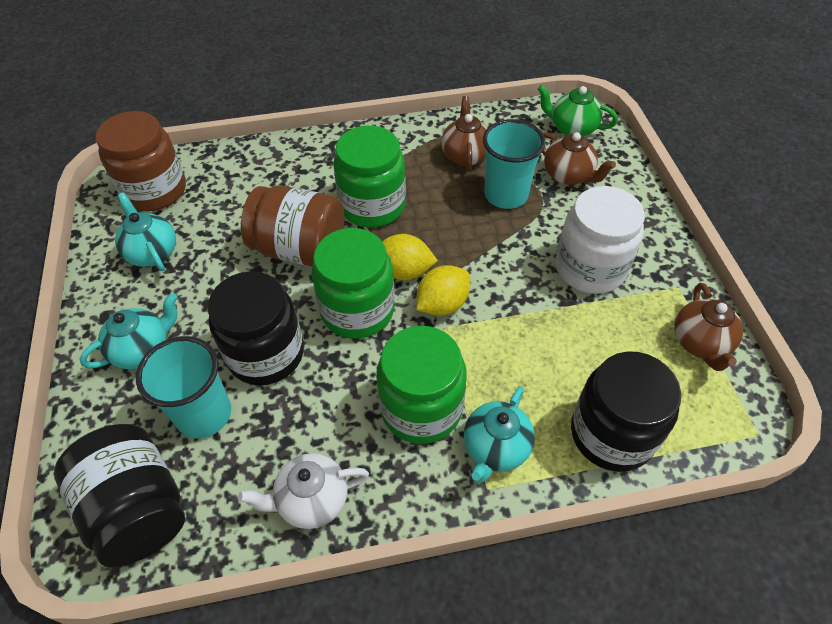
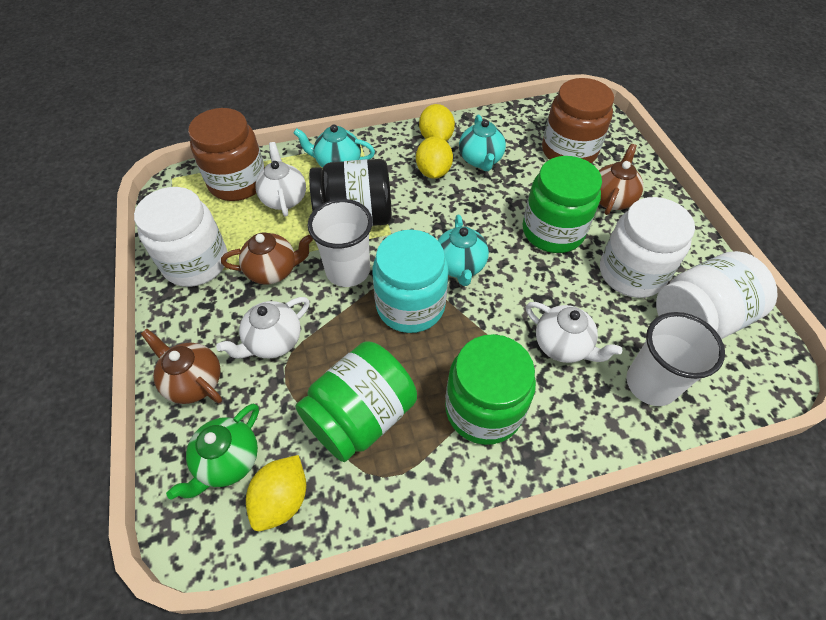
black jar: 3 -> 1
turquoise cup: 2 -> 0
turquoise jar: 0 -> 1
white cup: 0 -> 2
white jar: 1 -> 3
white teapot: 1 -> 3
yellow lemon: 2 -> 3

